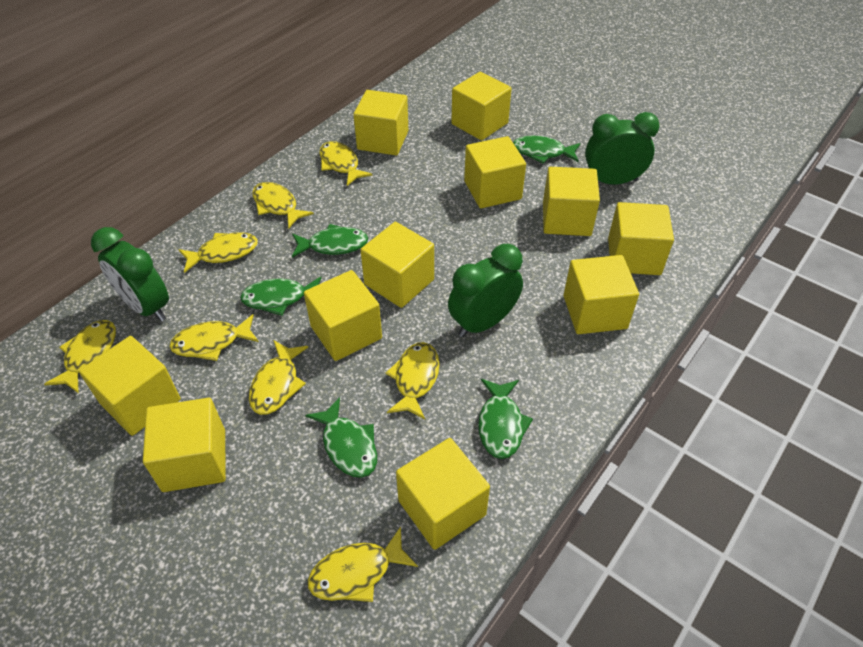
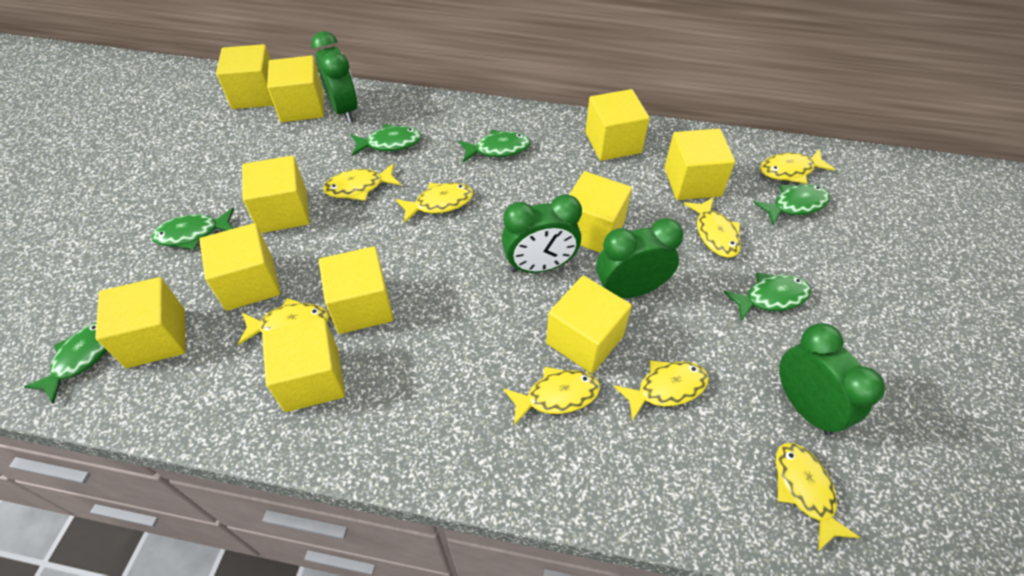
green clock: 3 -> 4
green fish: 5 -> 6

